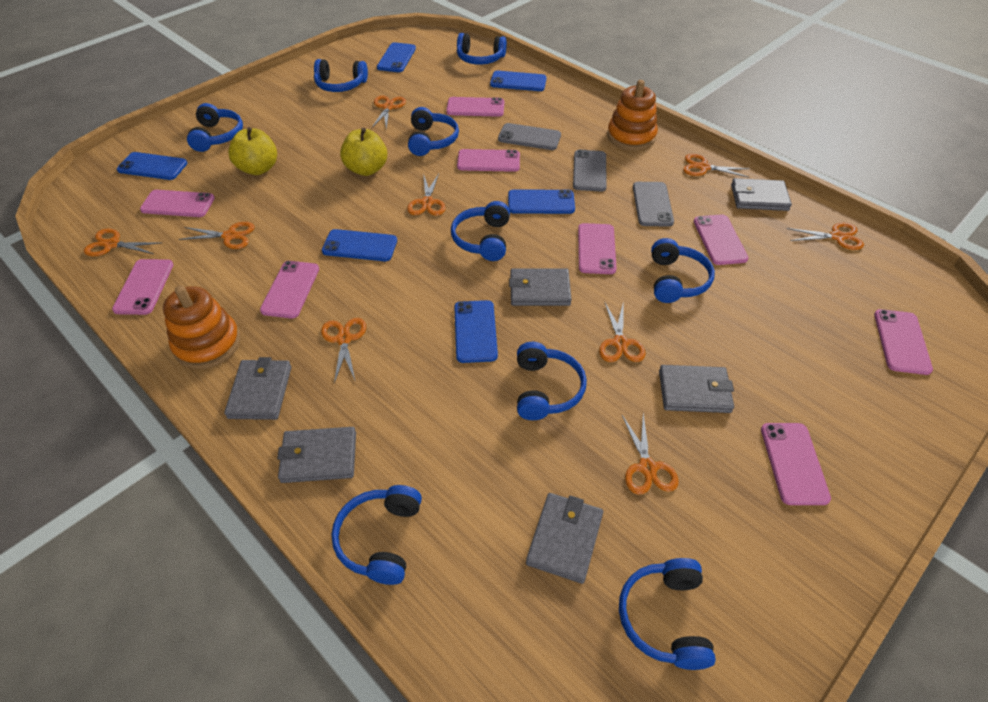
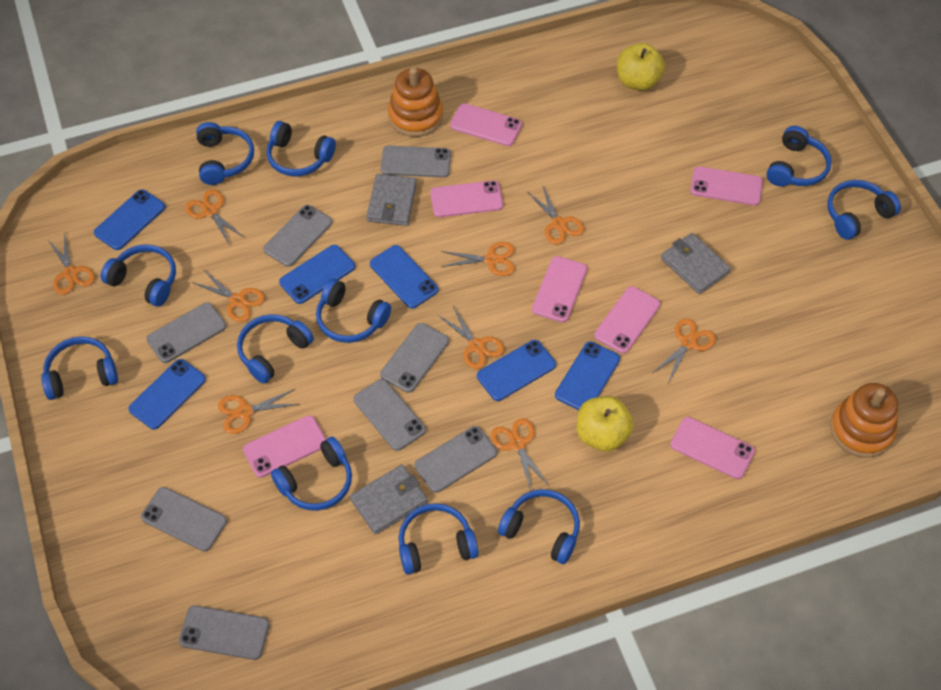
blue headphones: 9 -> 11
grey phone: 3 -> 8
grey wallet: 6 -> 3
pink phone: 9 -> 7

